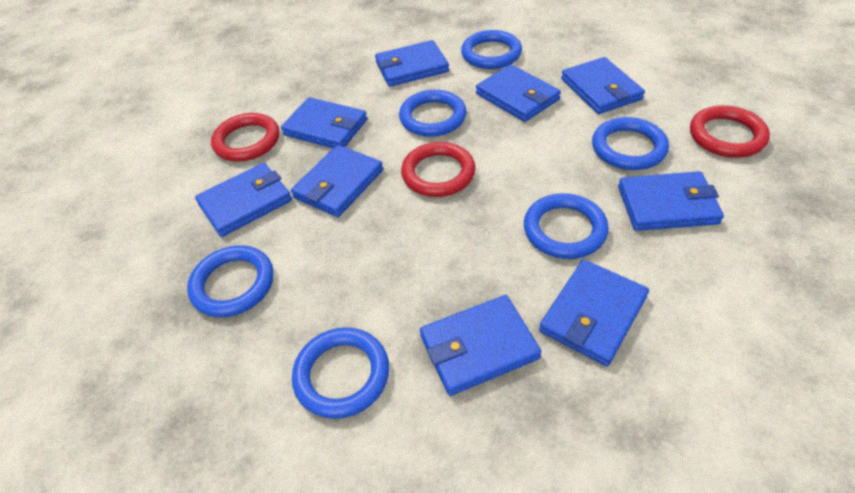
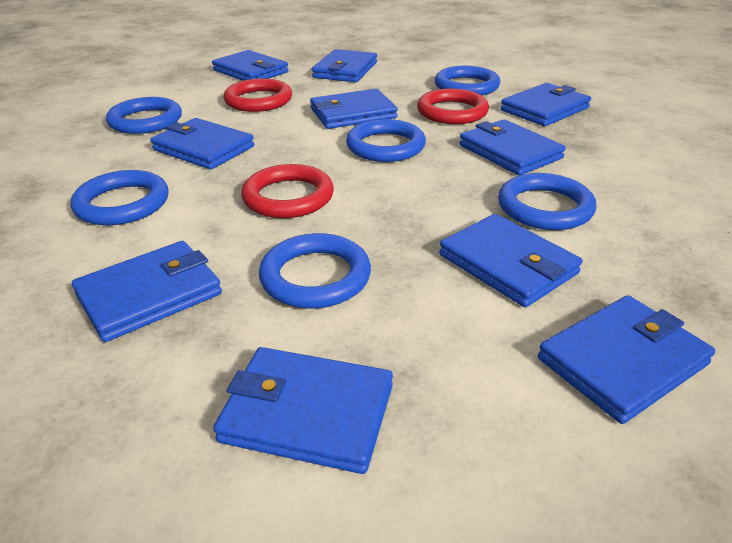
blue wallet: 9 -> 10

